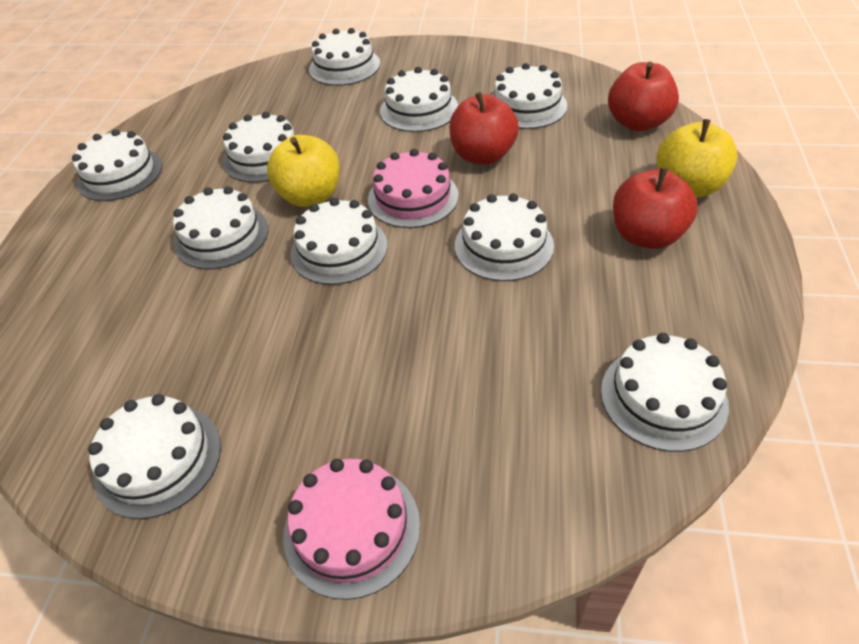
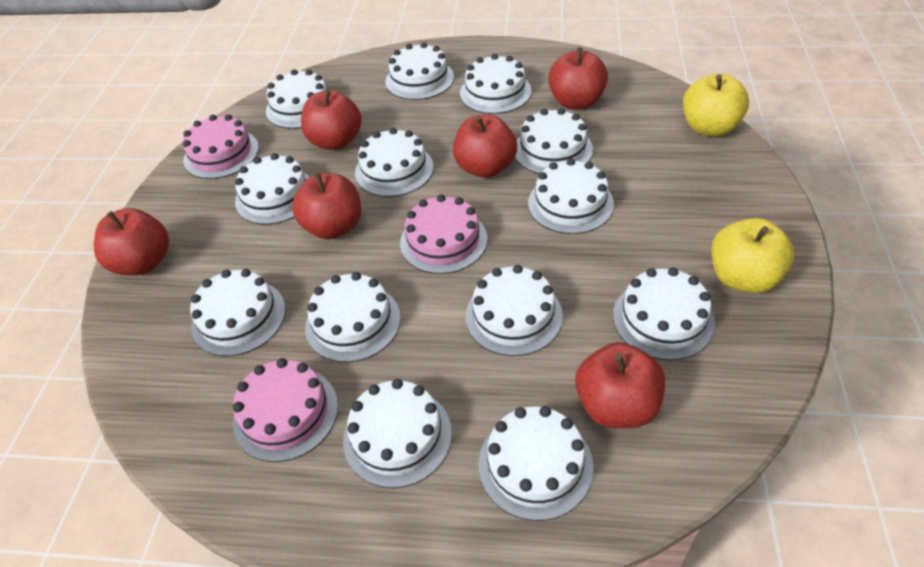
pink cake: 2 -> 3
red apple: 3 -> 6
white cake: 10 -> 13

